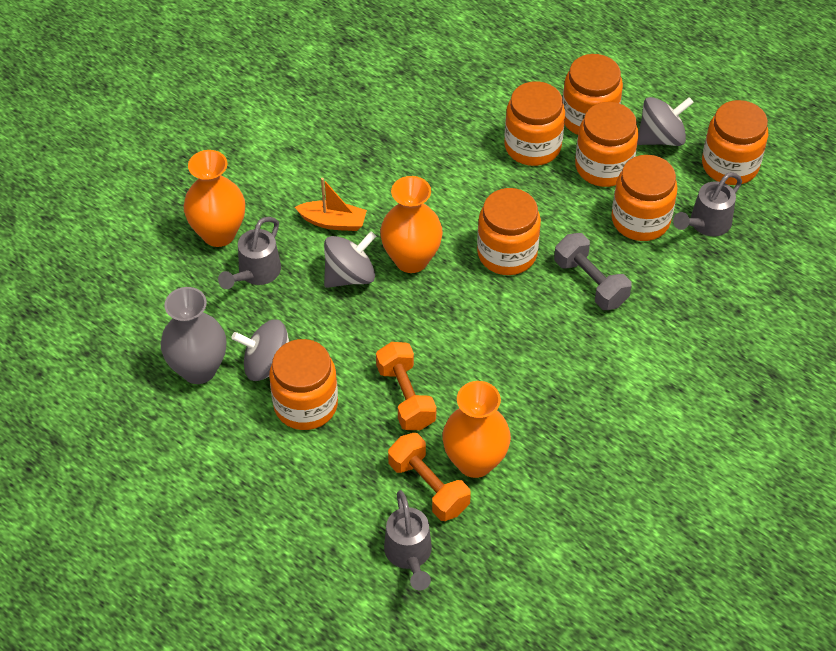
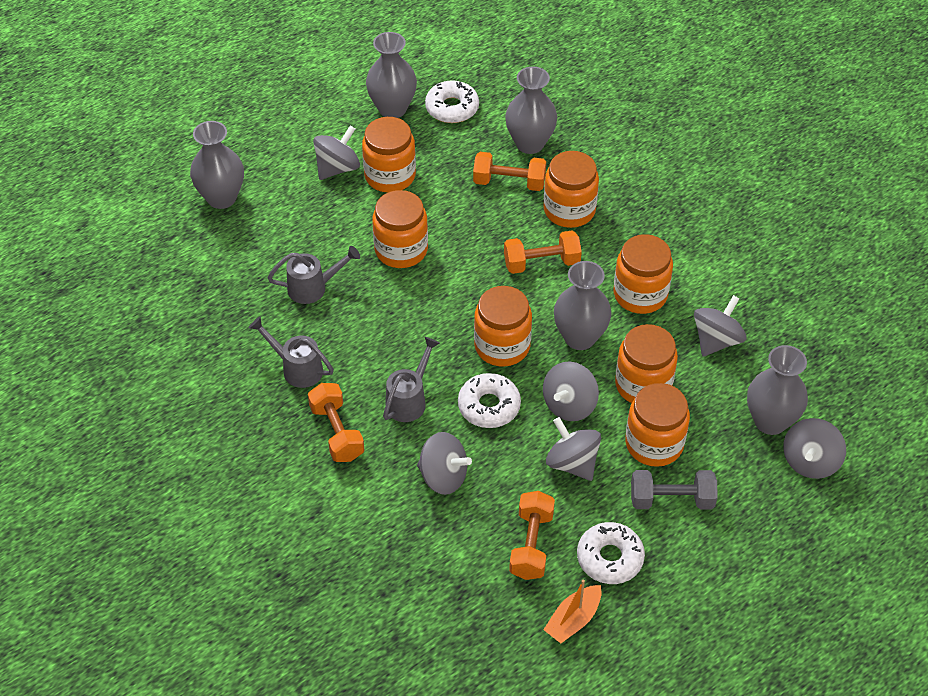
grey spinning top: 3 -> 6
grey vase: 1 -> 5
orange dumbbell: 2 -> 4
orange vase: 3 -> 0
white donut: 0 -> 3

